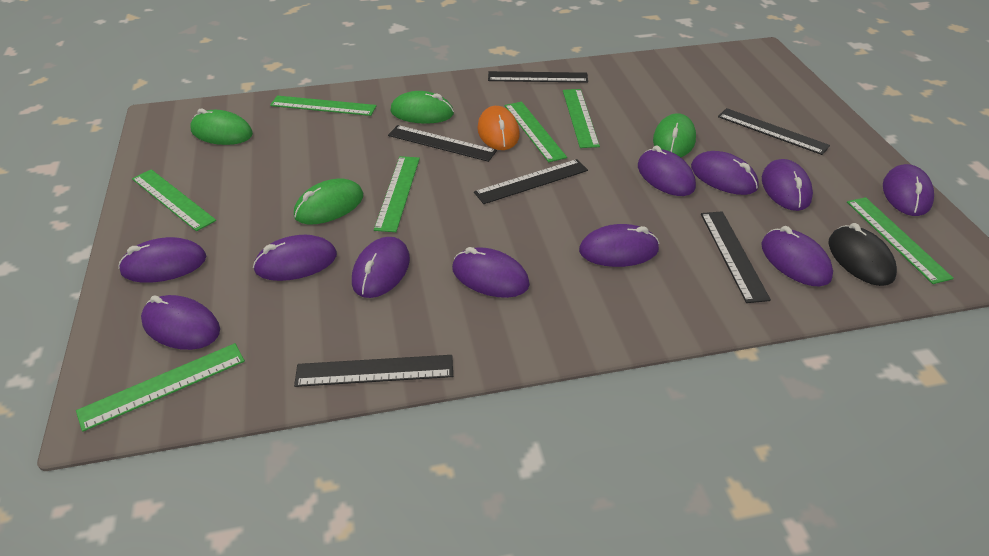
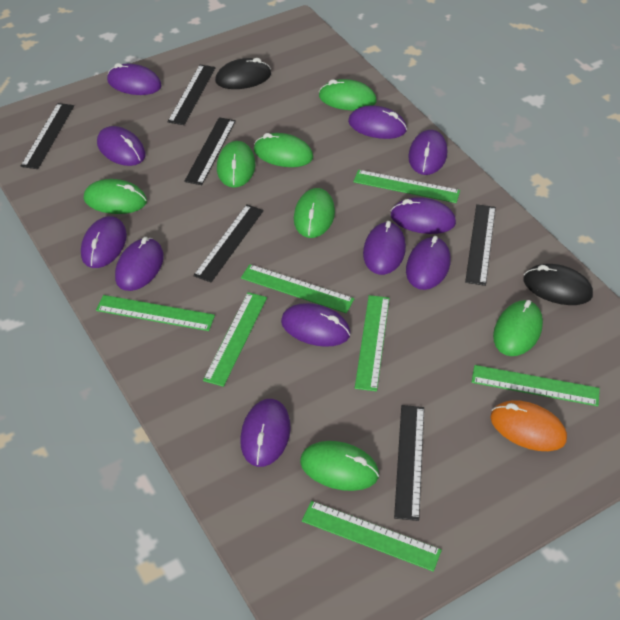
black mouse: 1 -> 2
green mouse: 4 -> 7

